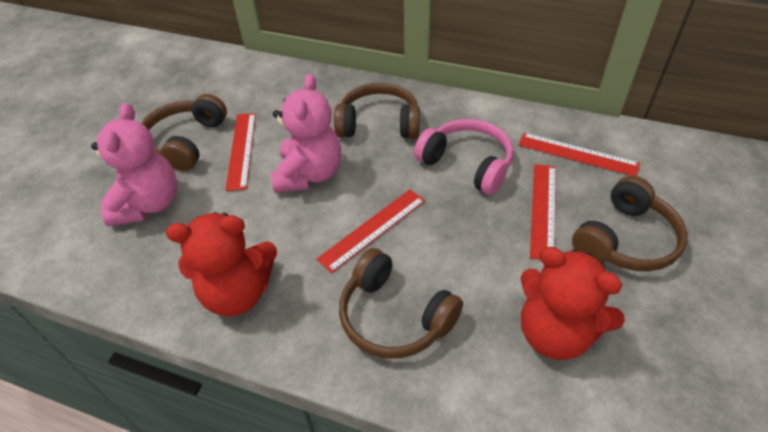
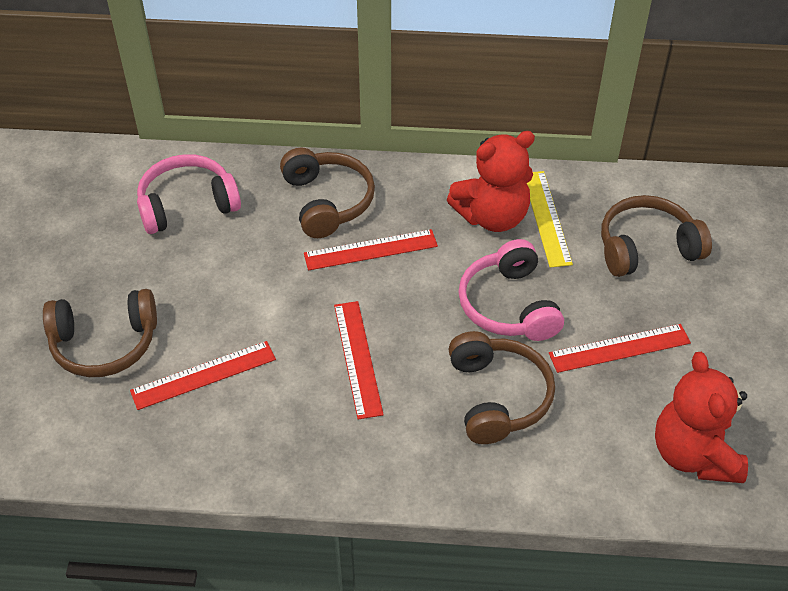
pink headphones: 1 -> 2
pink teddy bear: 2 -> 0
yellow ruler: 0 -> 1

